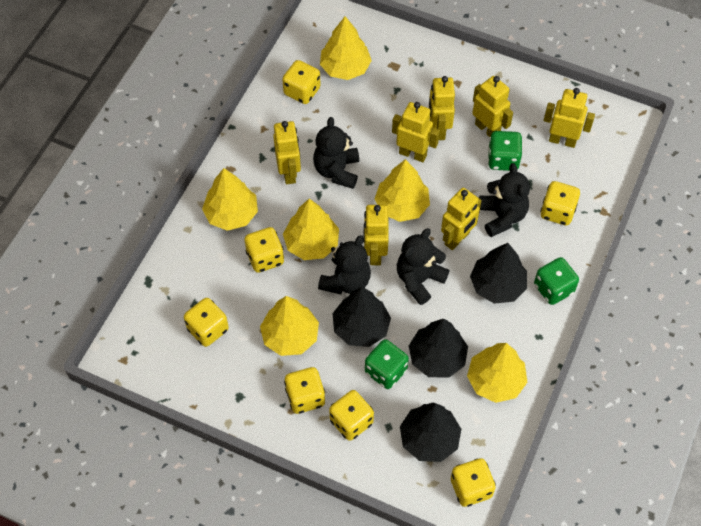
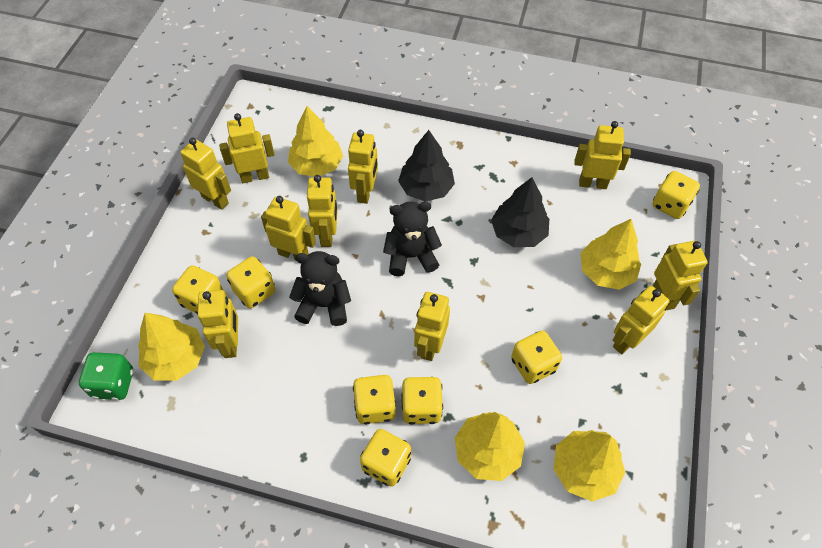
black teddy bear: 4 -> 2
black tree: 4 -> 2
green dice: 3 -> 1
yellow robot: 7 -> 10
yellow tree: 6 -> 5

